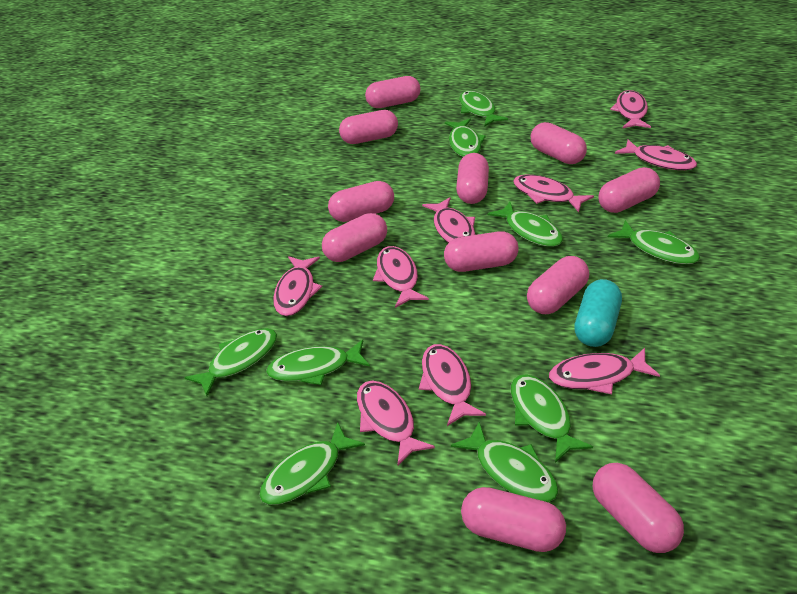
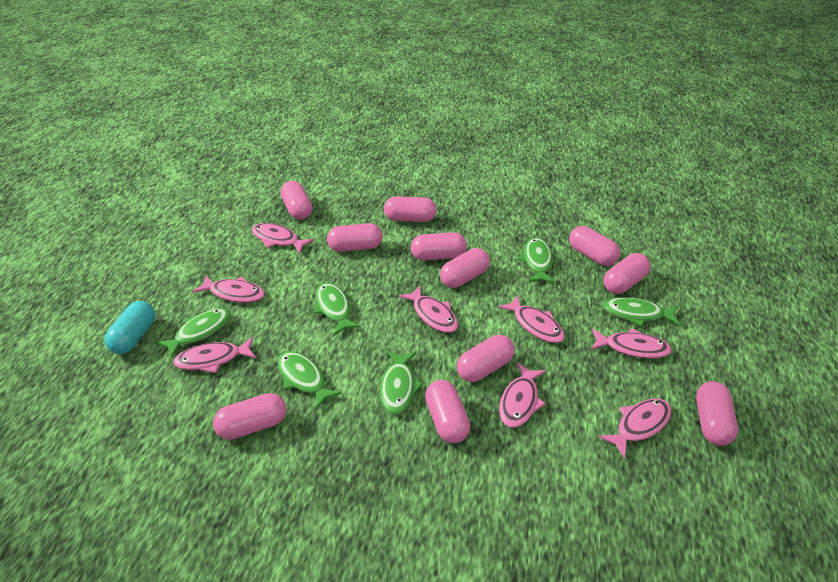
green fish: 9 -> 6
pink fish: 9 -> 8

